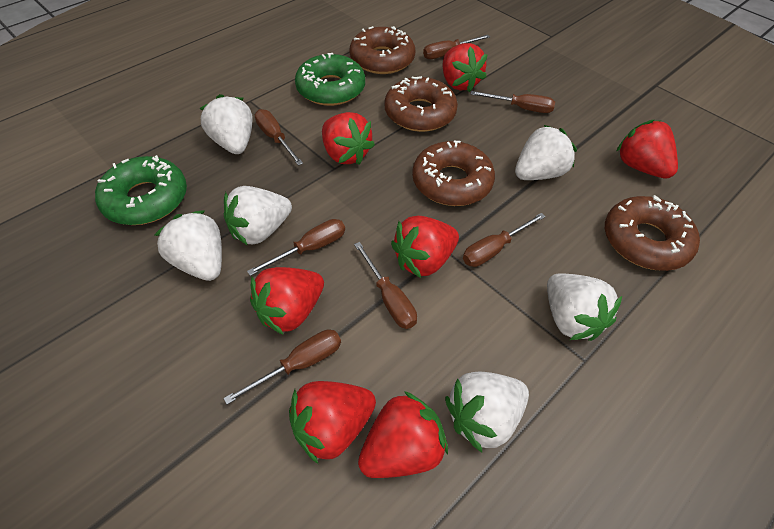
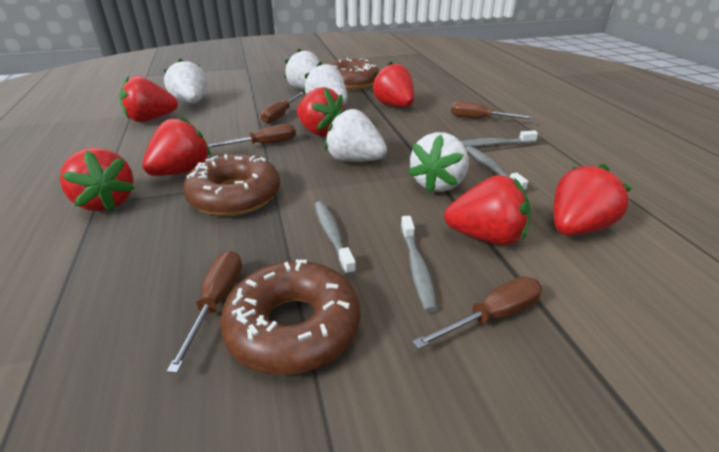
brown donut: 4 -> 3
brown screwdriver: 7 -> 5
green donut: 2 -> 0
grey toothbrush: 0 -> 4
white strawberry: 6 -> 5

